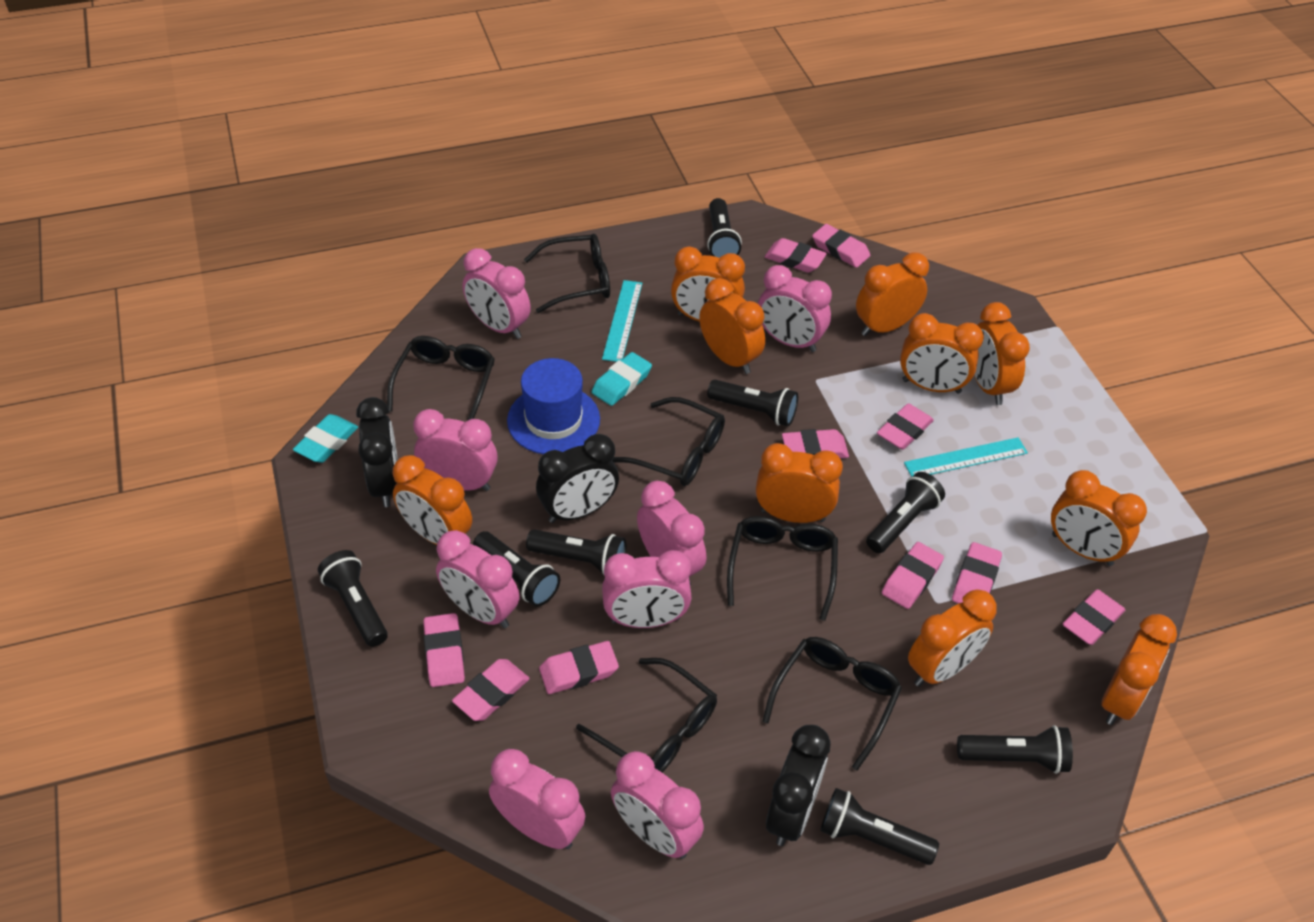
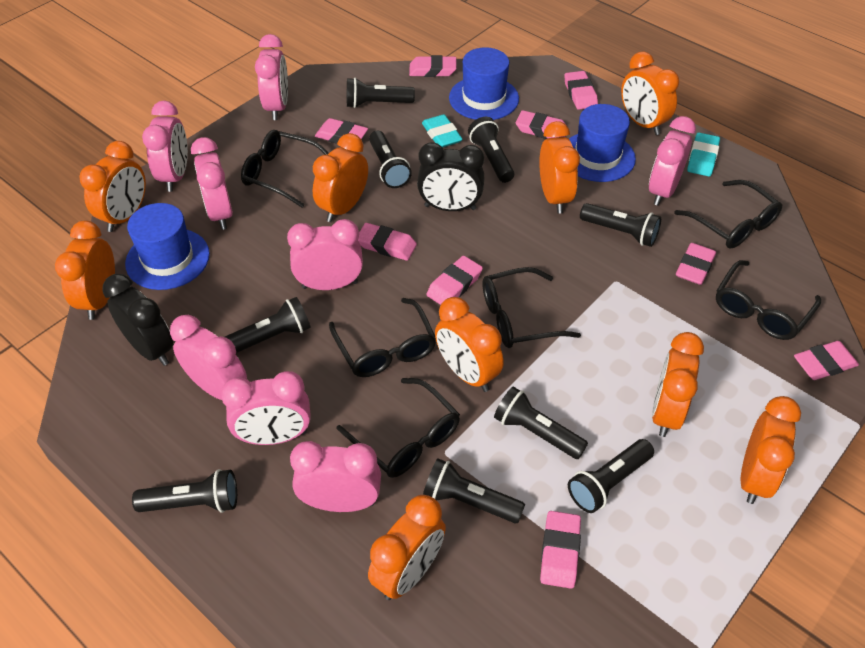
black clock: 3 -> 2
black flashlight: 8 -> 9
blue hat: 1 -> 3
orange clock: 10 -> 9
pink eraser: 10 -> 9
turquoise ruler: 2 -> 0

